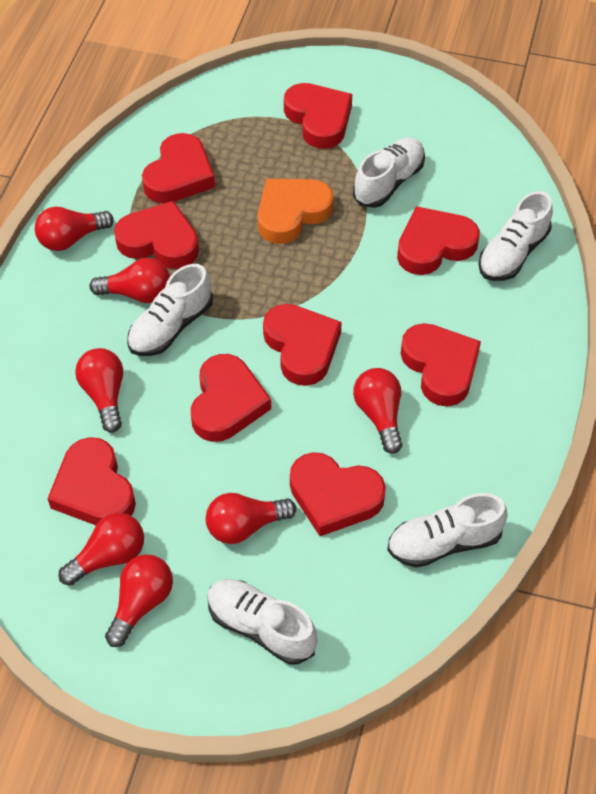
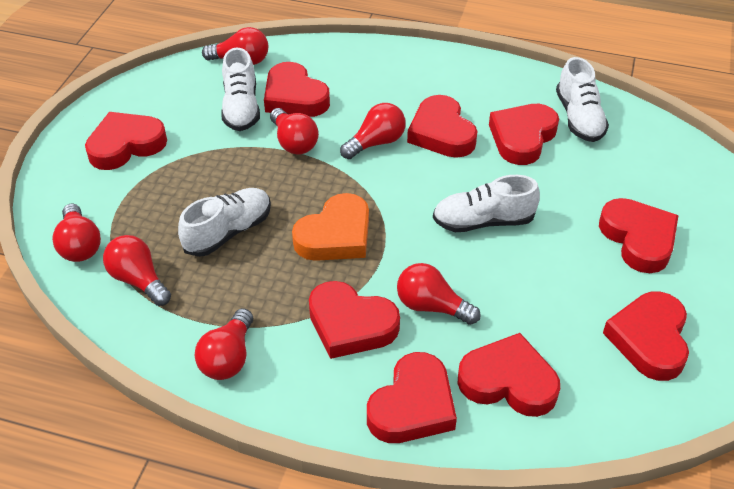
white shoe: 5 -> 4

